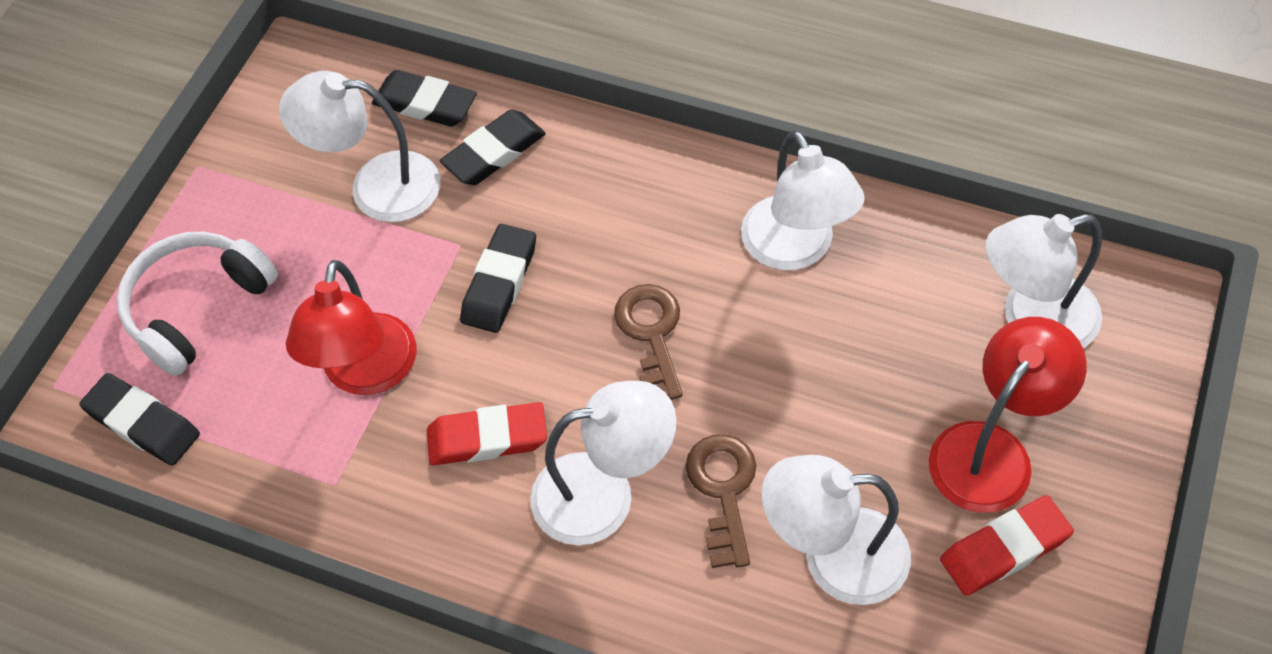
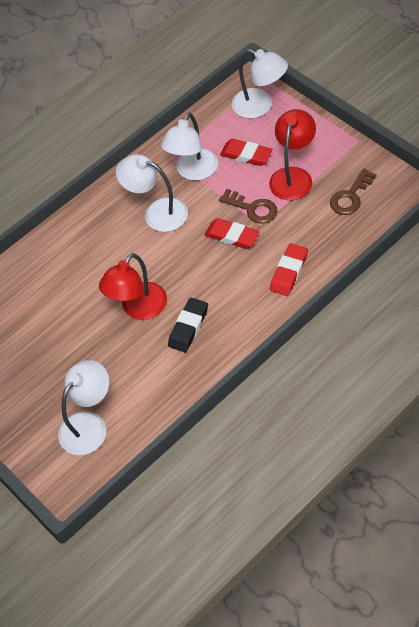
black eraser: 4 -> 1
red eraser: 2 -> 3
white headphones: 1 -> 0
white lamp: 5 -> 4

